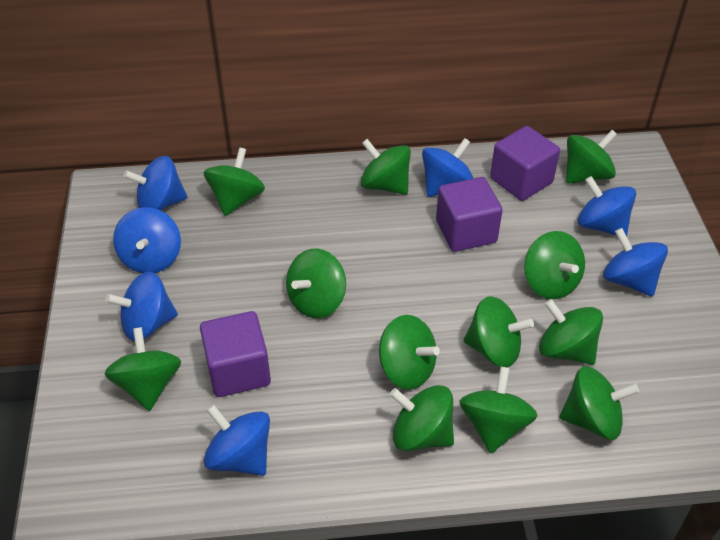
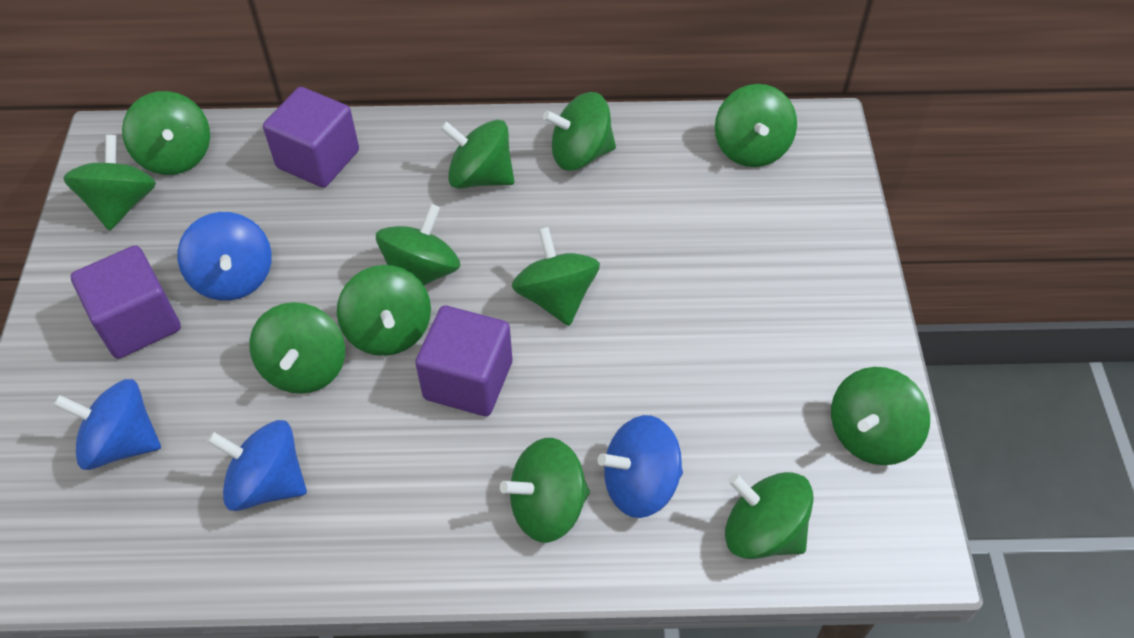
blue spinning top: 7 -> 4

